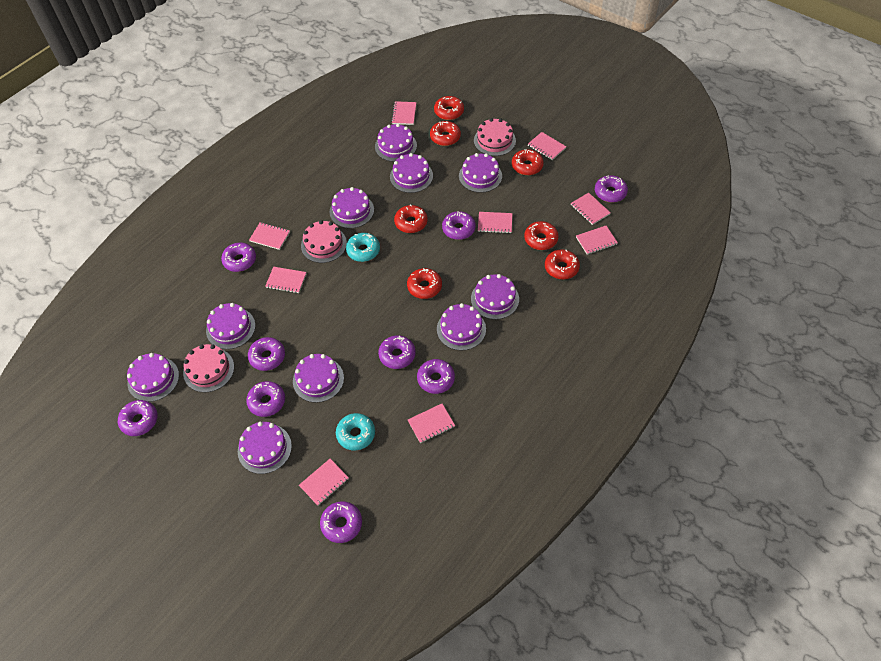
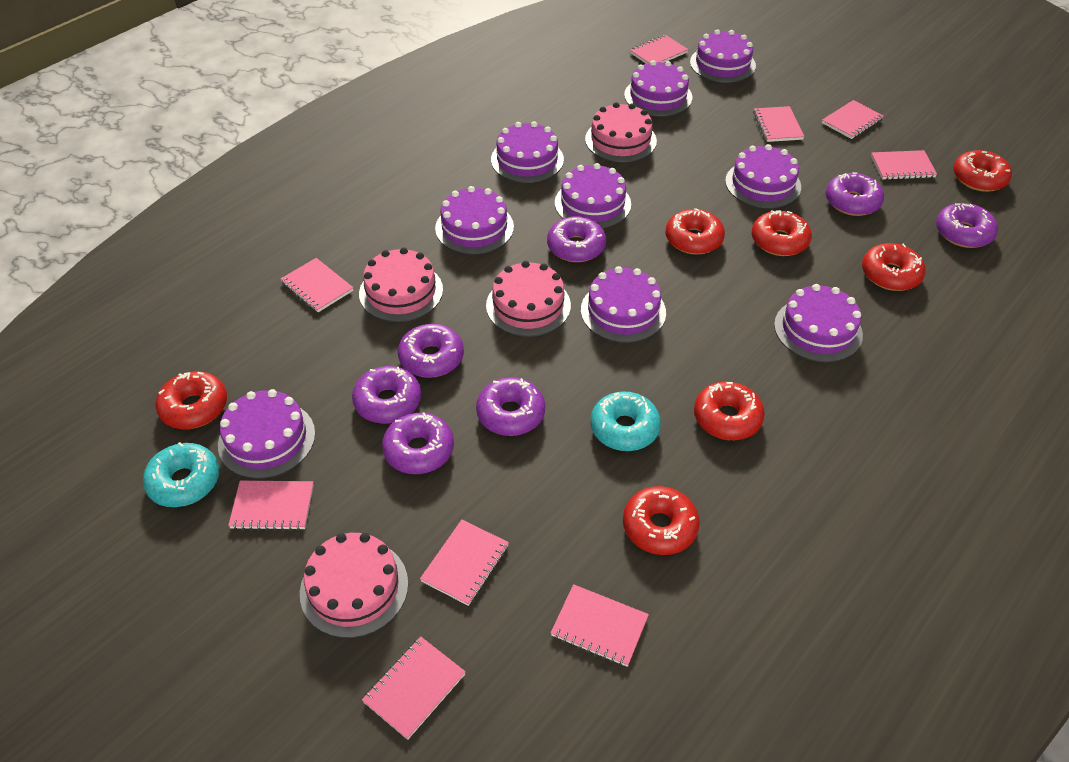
pink cake: 3 -> 4
purple cake: 10 -> 9
purple donut: 9 -> 7

